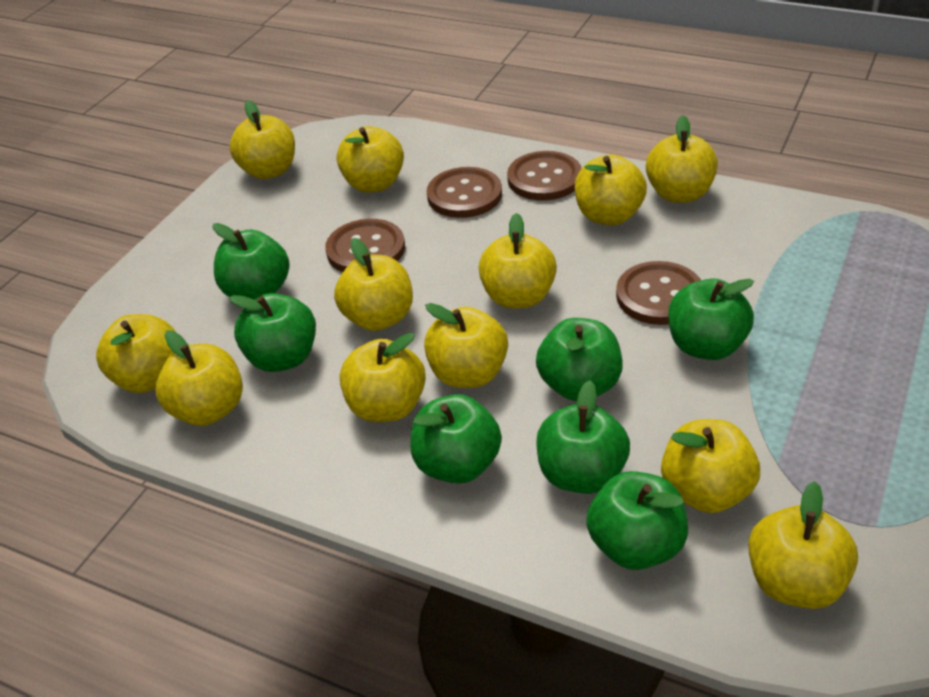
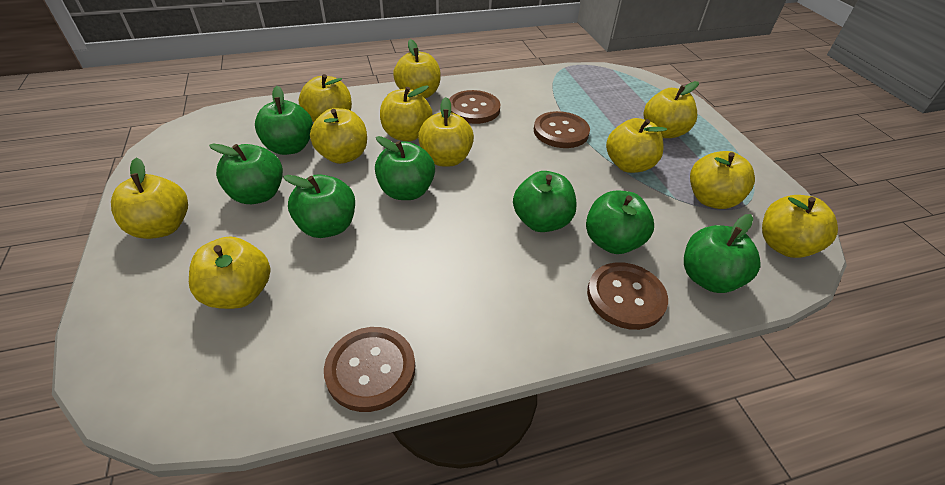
yellow apple: 12 -> 11

